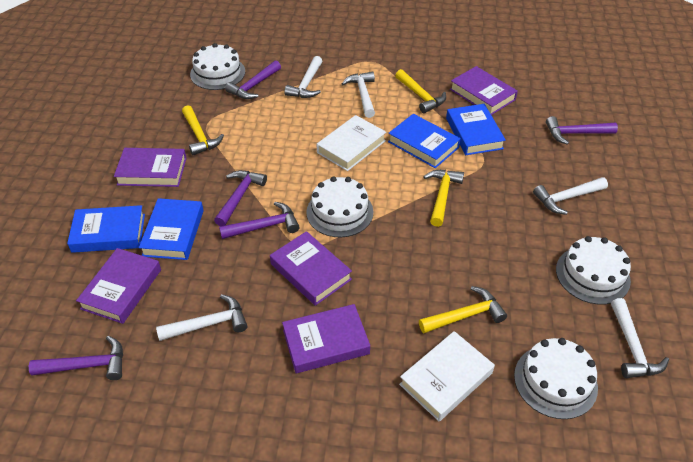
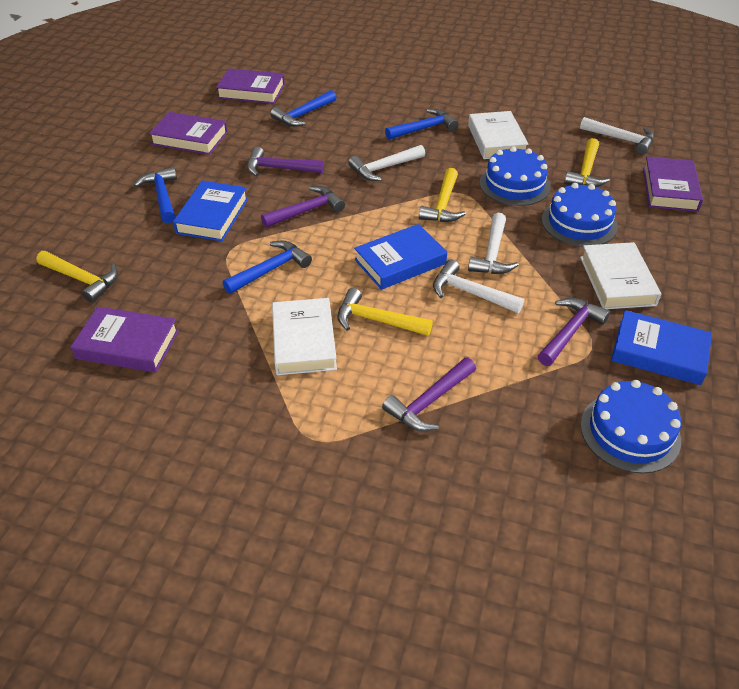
blue book: 4 -> 3
blue cake: 0 -> 3
blue hammer: 0 -> 4
purple book: 5 -> 4
purple hammer: 5 -> 4
white book: 2 -> 3
white cake: 4 -> 0
white hammer: 5 -> 4

